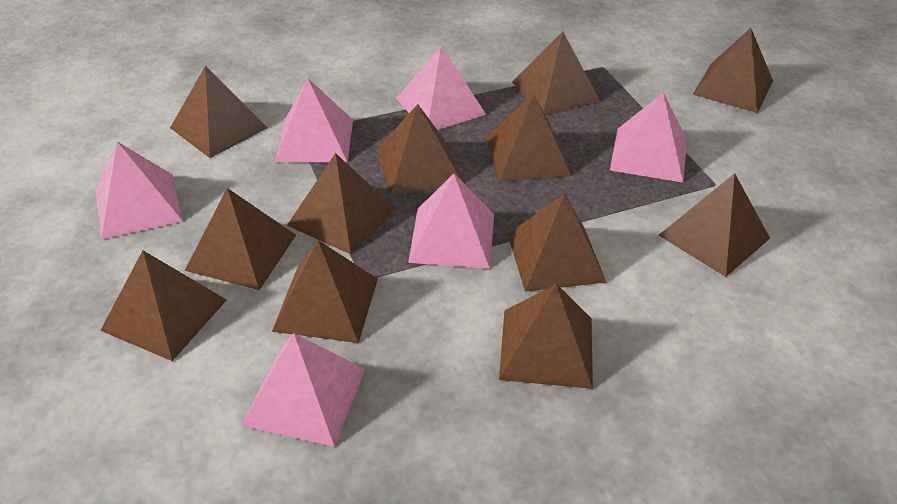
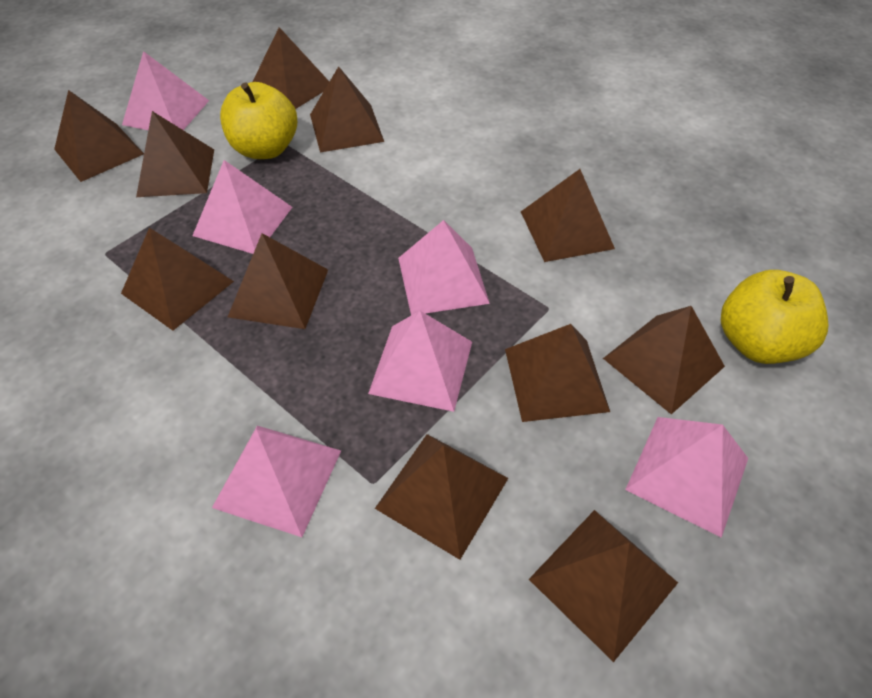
brown pyramid: 12 -> 11
yellow apple: 0 -> 2

